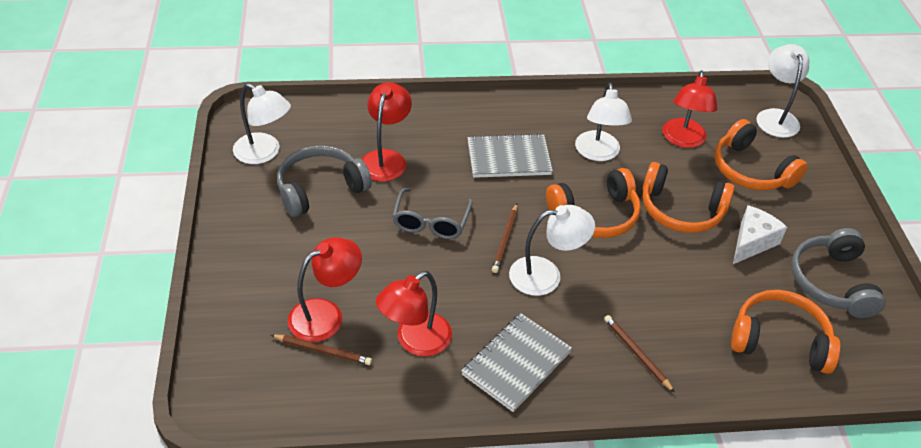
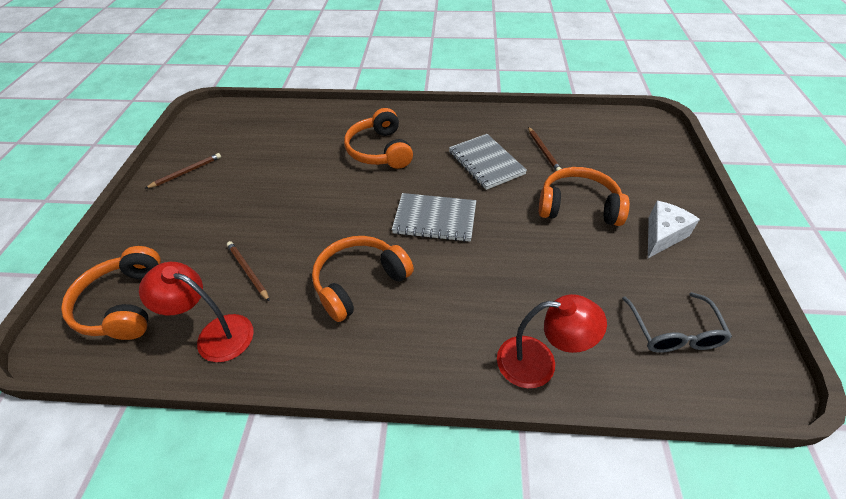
grey headphones: 2 -> 0
red lamp: 4 -> 2
white lamp: 4 -> 0

